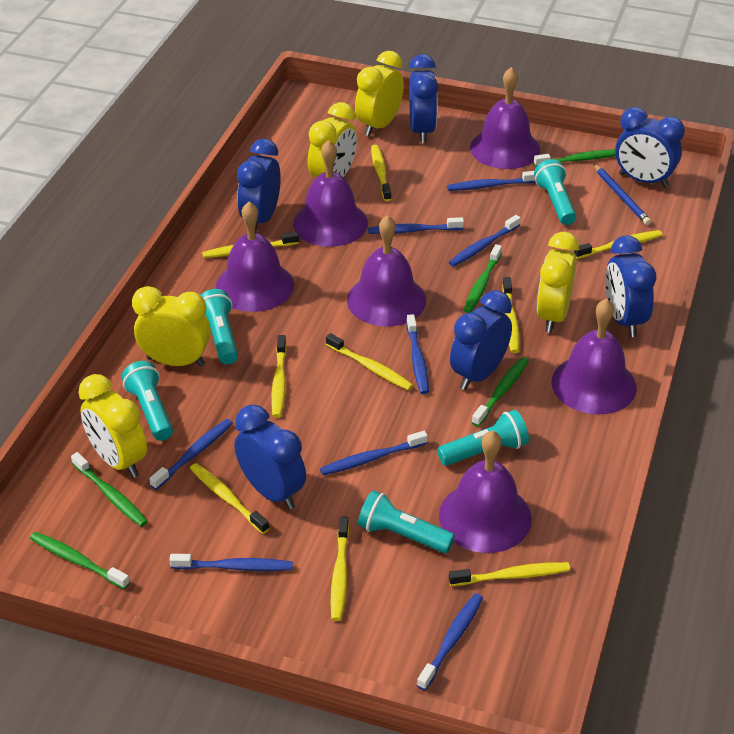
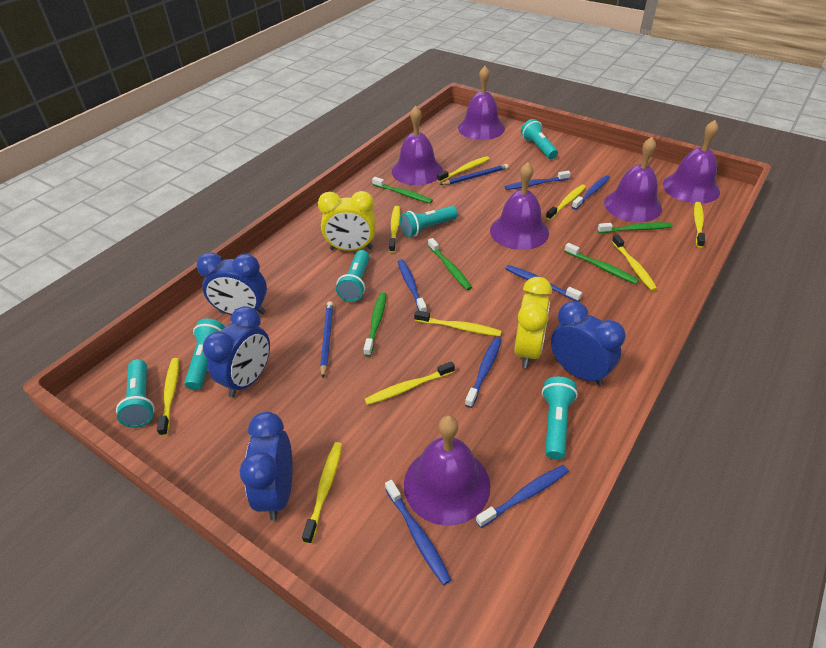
blue clock: 6 -> 4
blue pencil: 1 -> 2
blue toothbrush: 8 -> 7
turquoise flashlight: 5 -> 6
yellow clock: 5 -> 2

